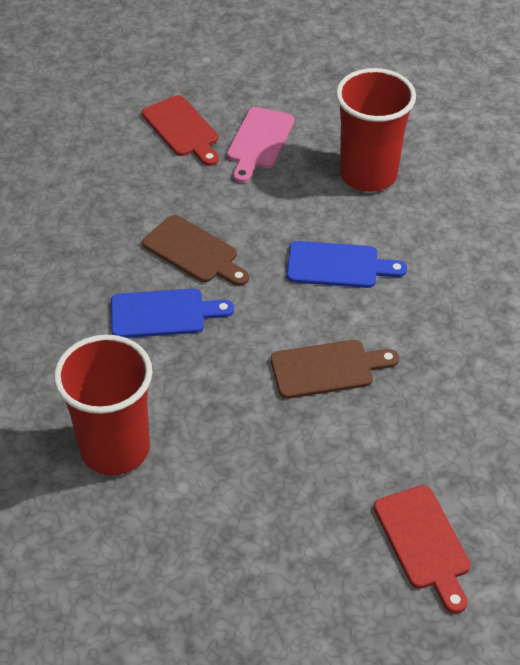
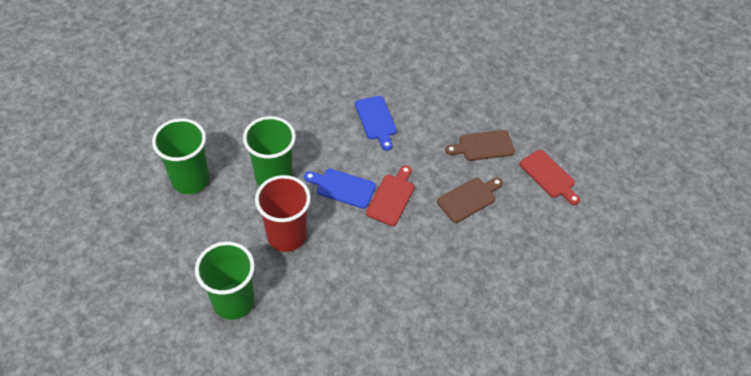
green cup: 0 -> 3
pink cutting board: 1 -> 0
red cup: 2 -> 1

